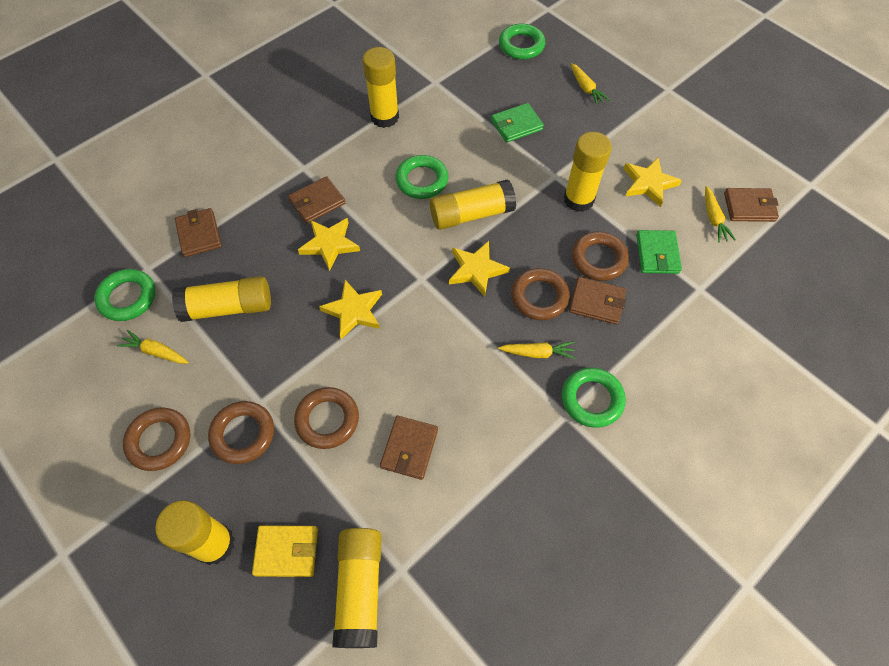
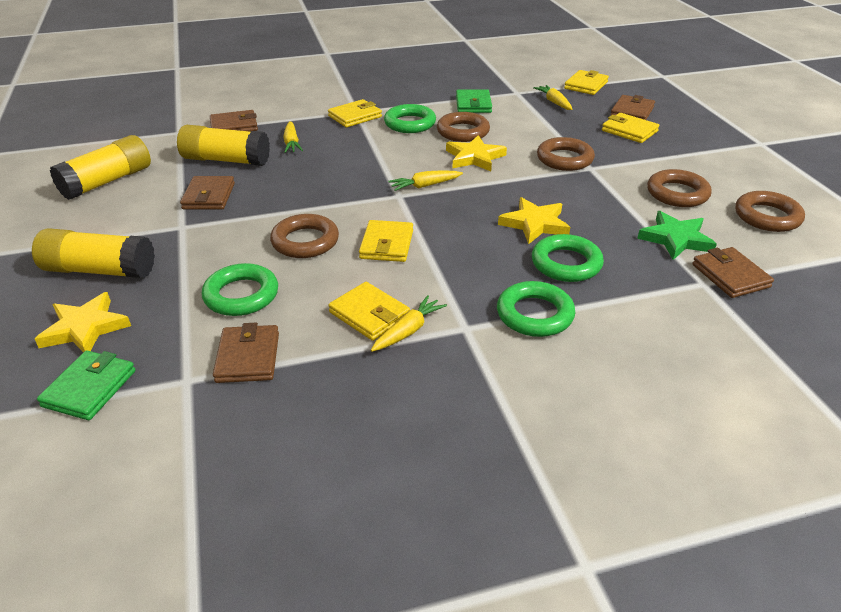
green star: 0 -> 1
yellow glue stick: 6 -> 3
yellow star: 4 -> 3
yellow wallet: 1 -> 5

